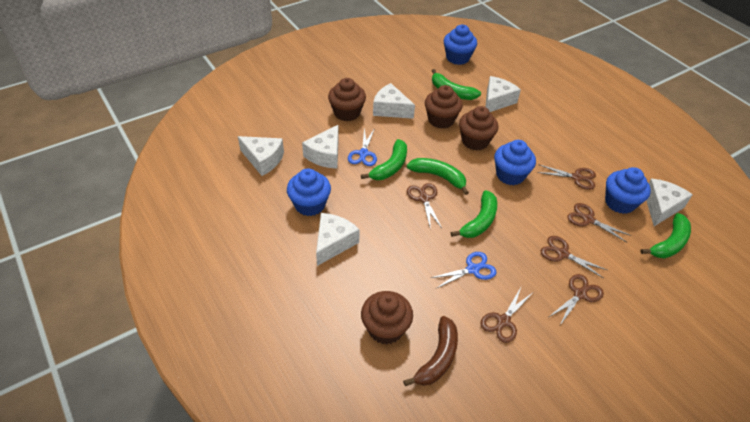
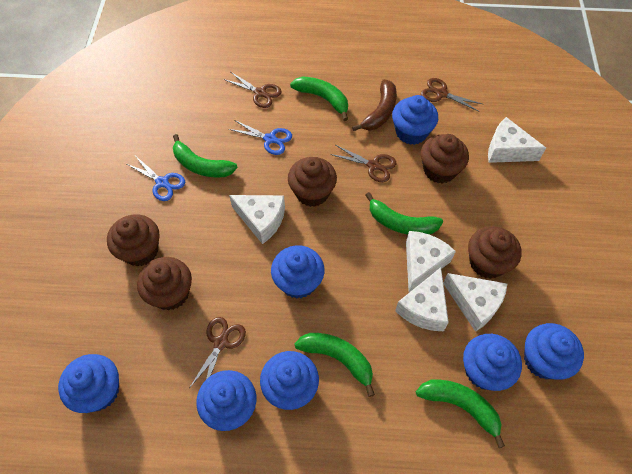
blue cupcake: 4 -> 7
brown cupcake: 4 -> 5
brown scissors: 6 -> 4
white cheese: 6 -> 5

